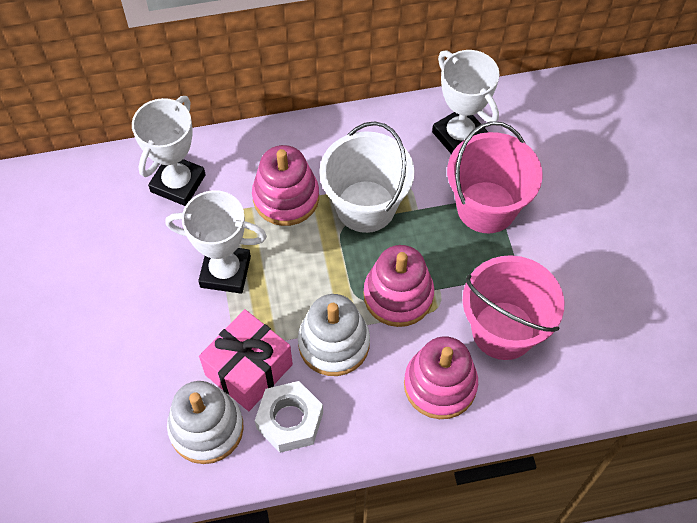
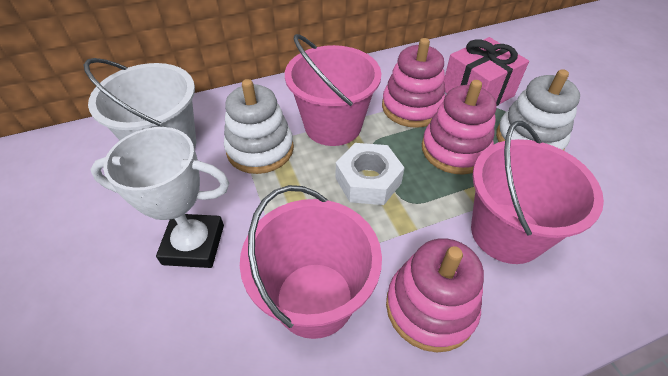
pink bucket: 2 -> 3
white trophy: 3 -> 1

